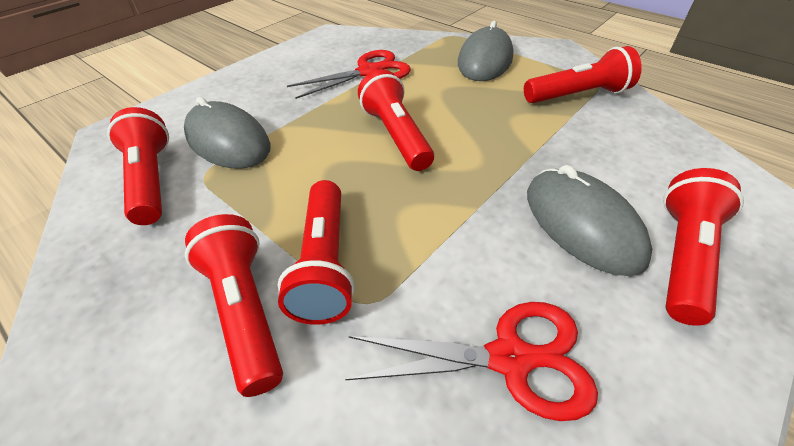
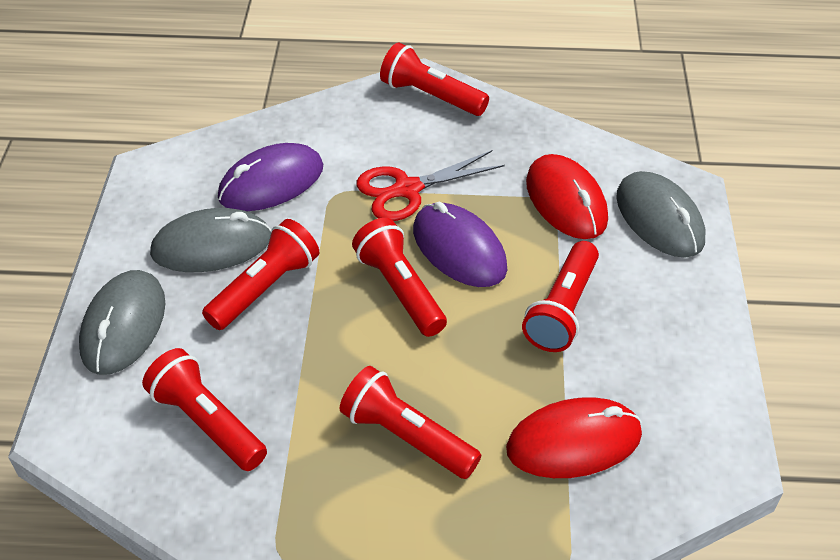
purple mouse: 0 -> 2
red mouse: 0 -> 2
red scissors: 2 -> 1

